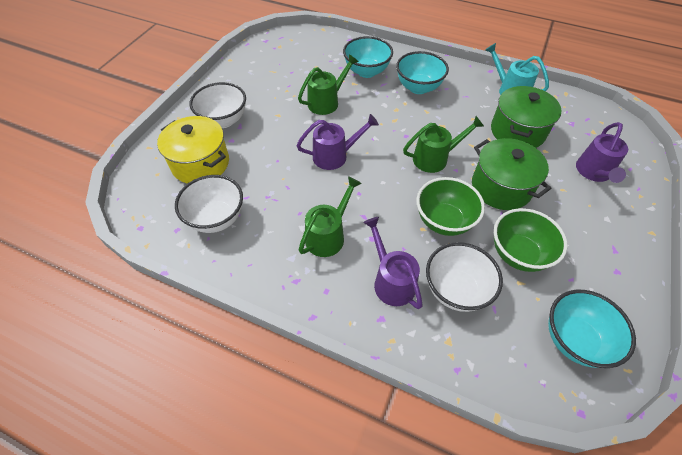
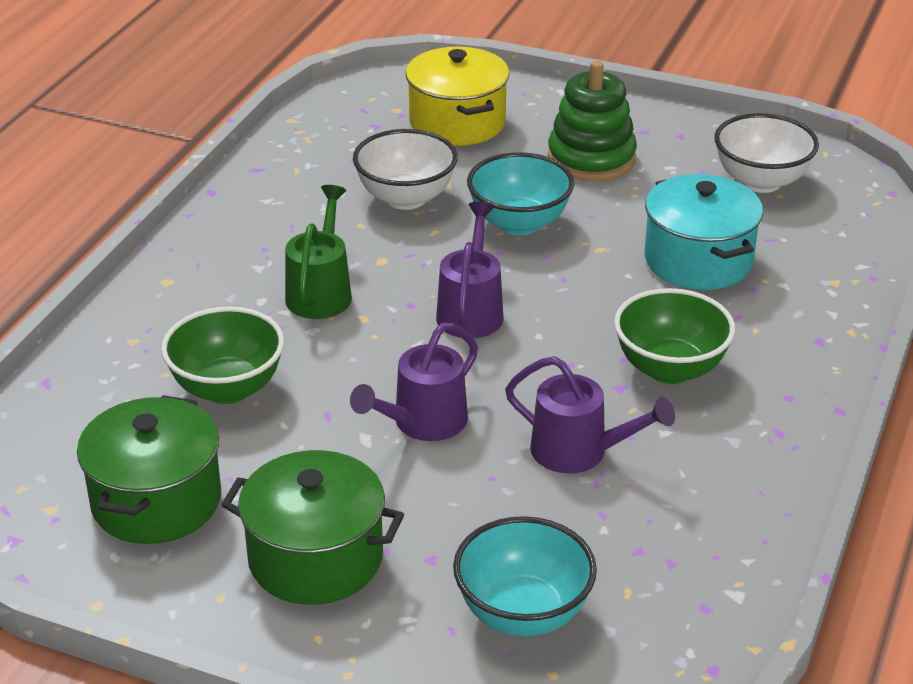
green stacking toy: 0 -> 1
green watering can: 3 -> 1
turquoise bowl: 3 -> 2
turquoise pot: 0 -> 1
turquoise watering can: 1 -> 0
white bowl: 3 -> 2

